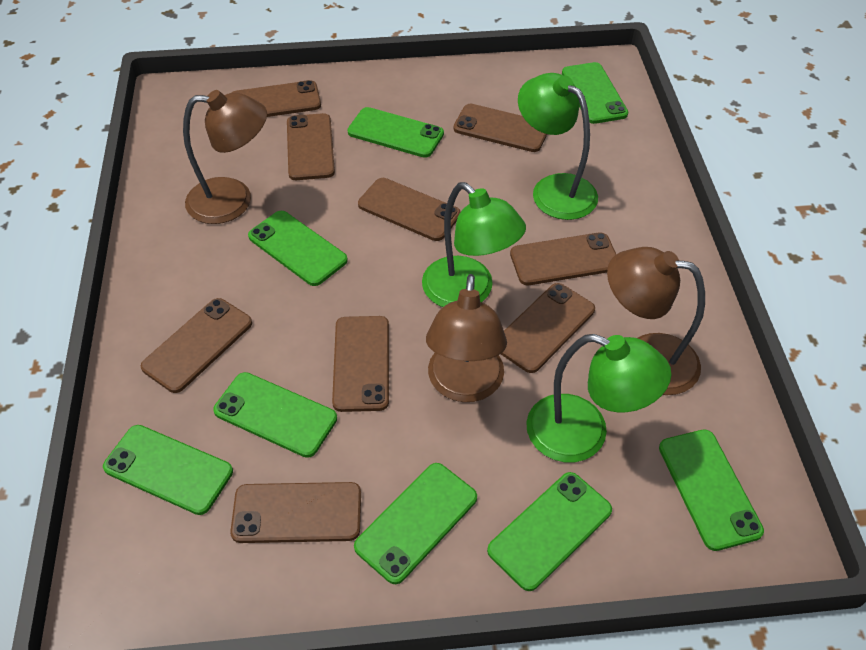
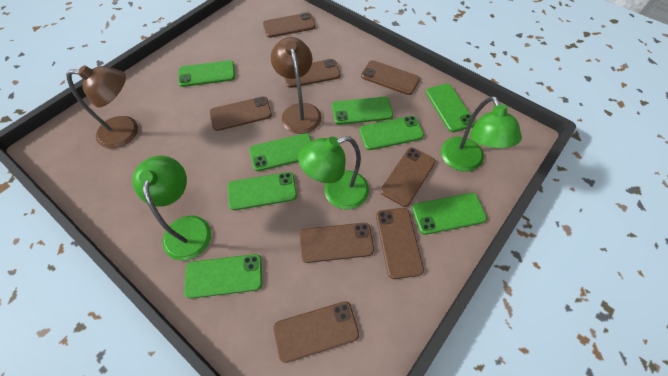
brown lamp: 3 -> 2
brown phone: 9 -> 8

